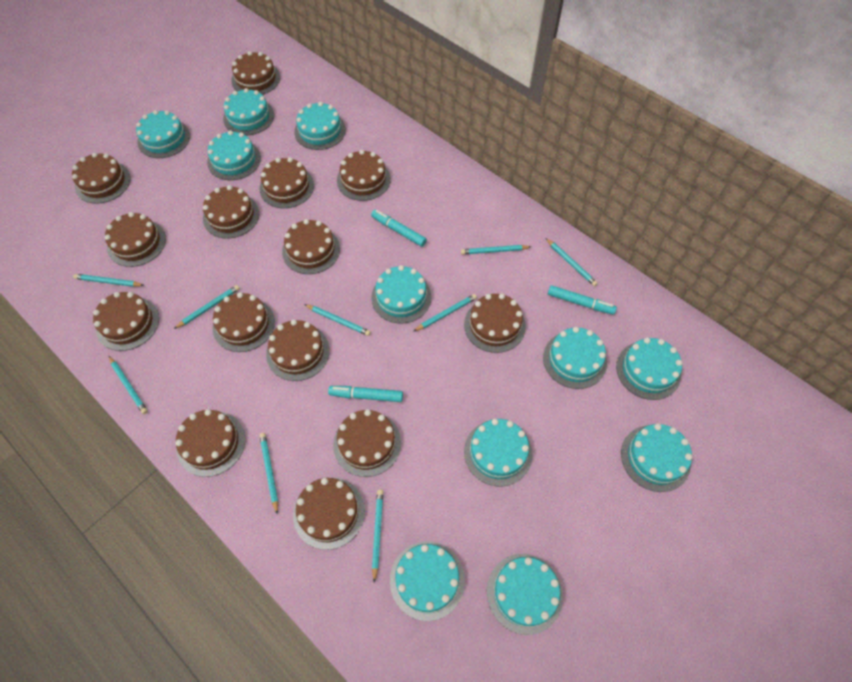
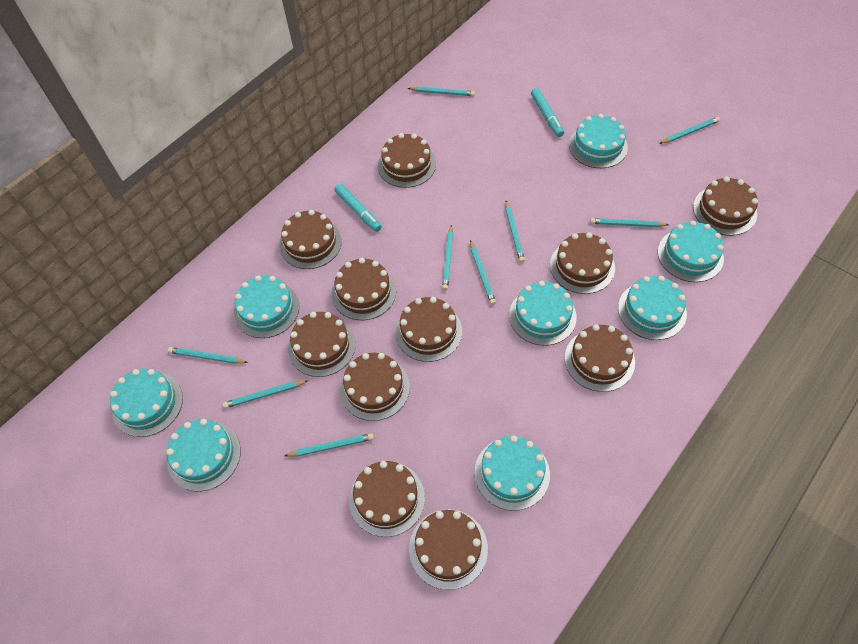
brown cake: 14 -> 11
turquoise cake: 11 -> 8
turquoise marker: 3 -> 2

